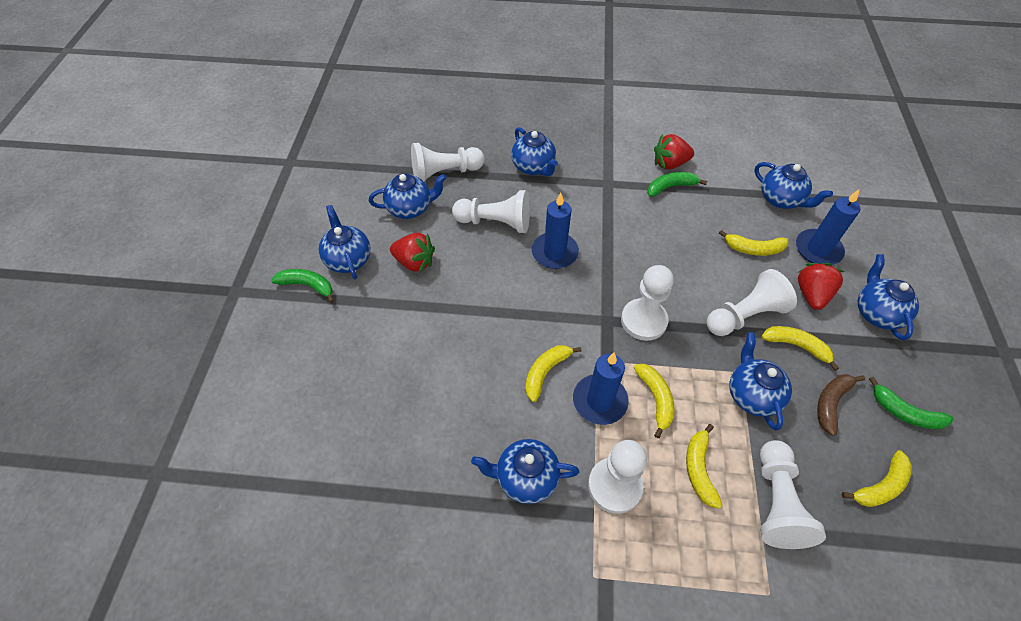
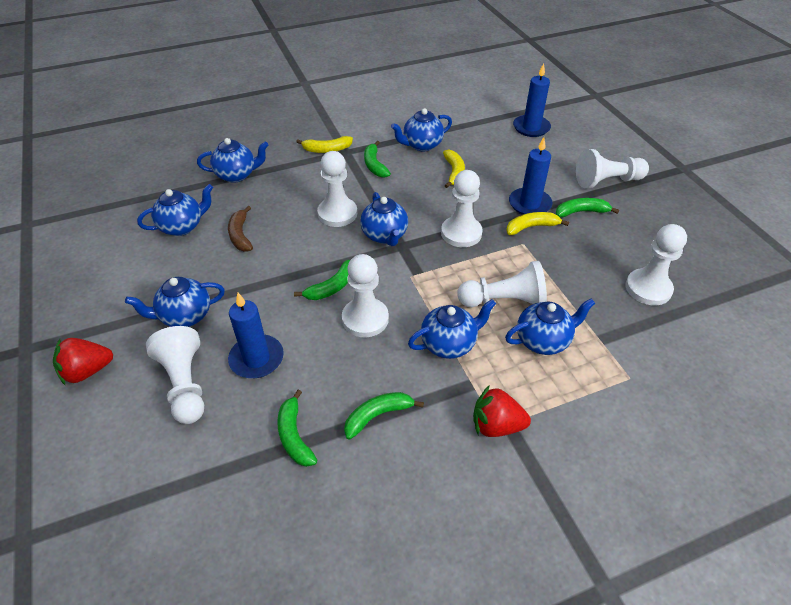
green banana: 3 -> 5
red strawberry: 3 -> 2
white pawn: 6 -> 7
yellow banana: 6 -> 3

